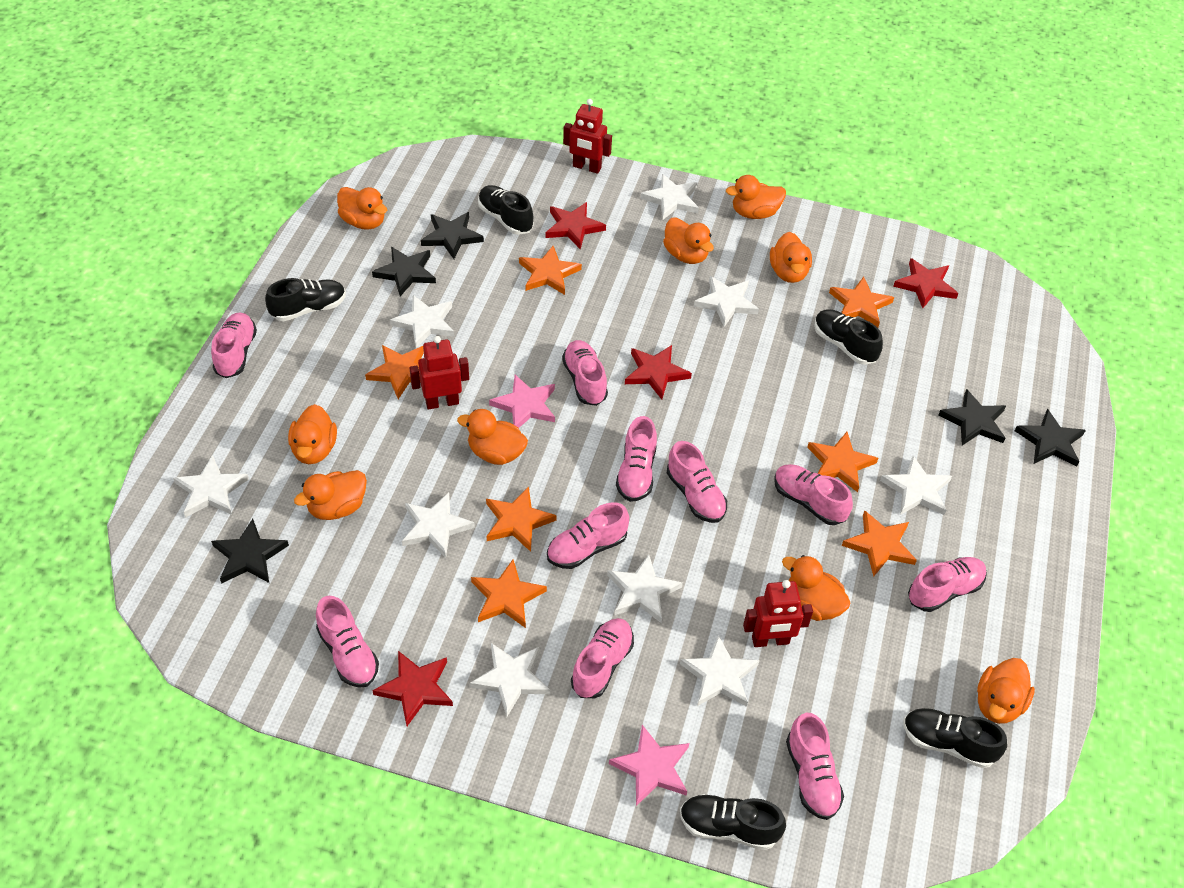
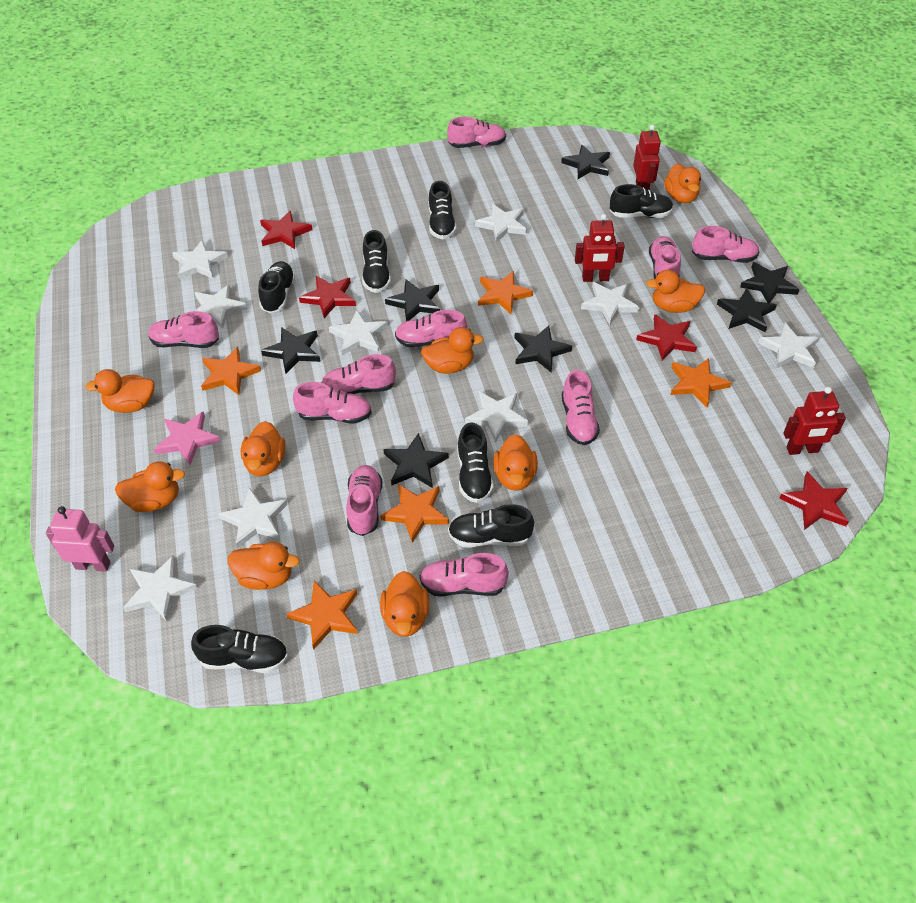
black shoe: 5 -> 7
black star: 5 -> 7
orange star: 7 -> 5
pink robot: 0 -> 1
pink star: 2 -> 1

